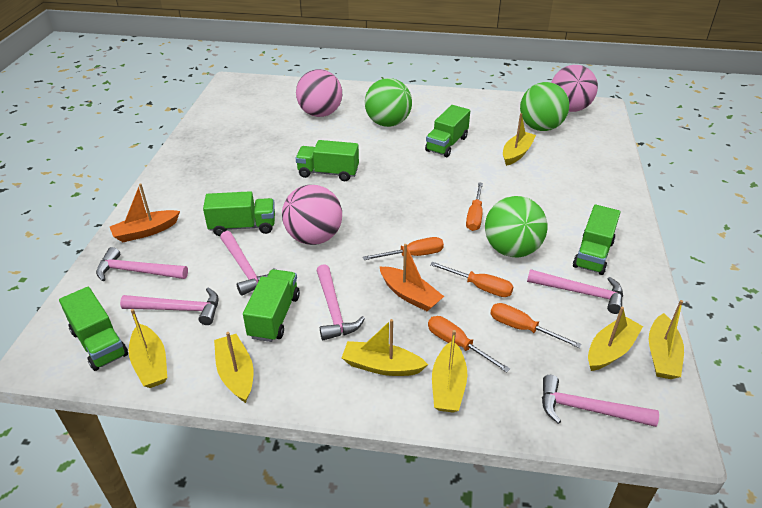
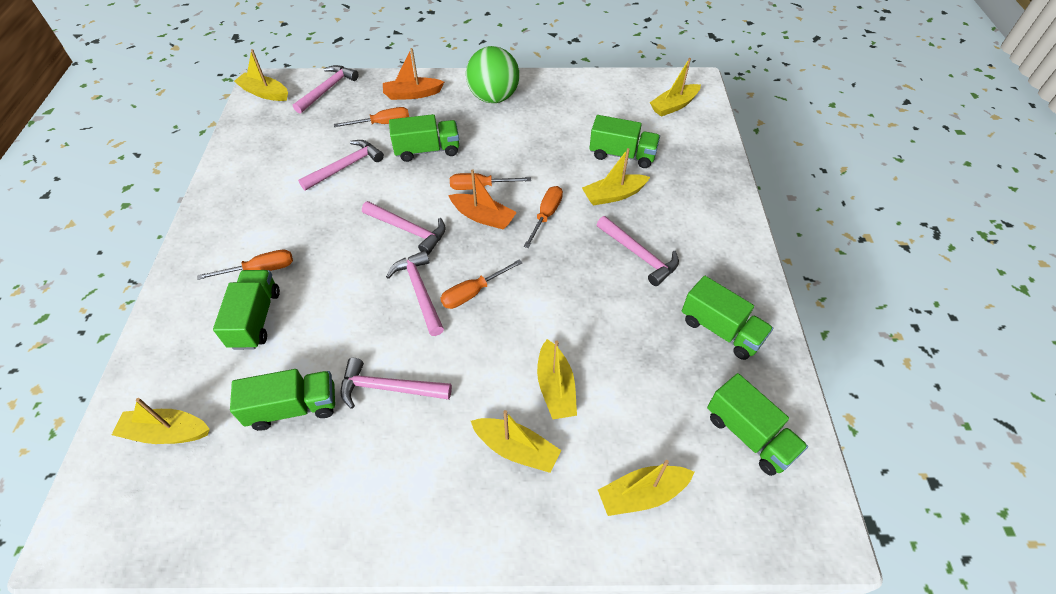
green ball: 3 -> 1
pink ball: 3 -> 0

